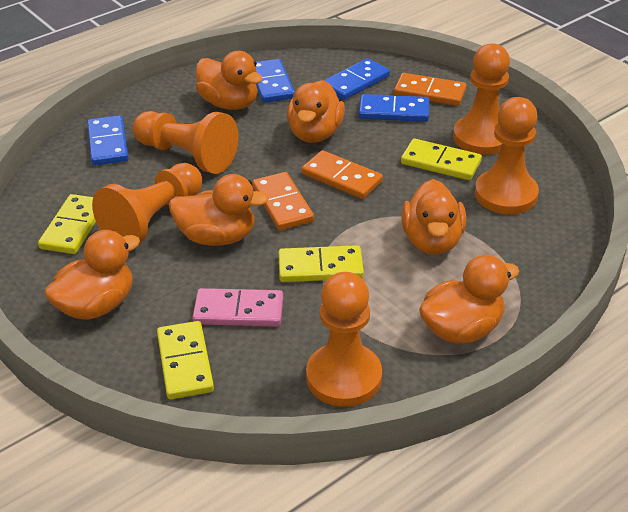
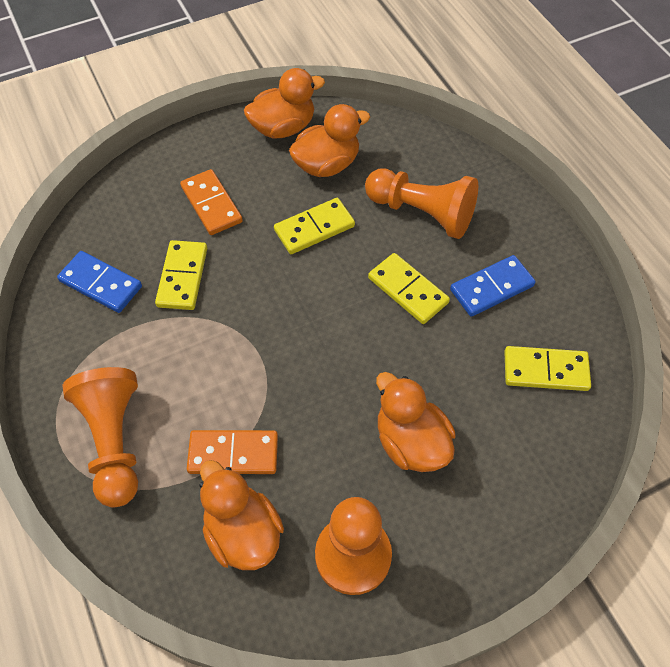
blue domino: 4 -> 2
orange domino: 3 -> 2
orange duck: 6 -> 4
orange pawn: 5 -> 3
pink domino: 1 -> 0

